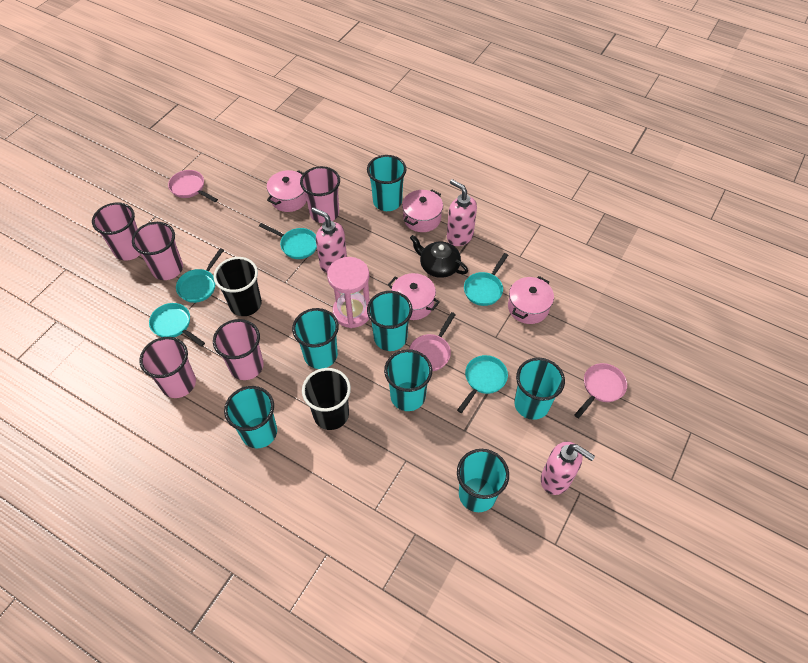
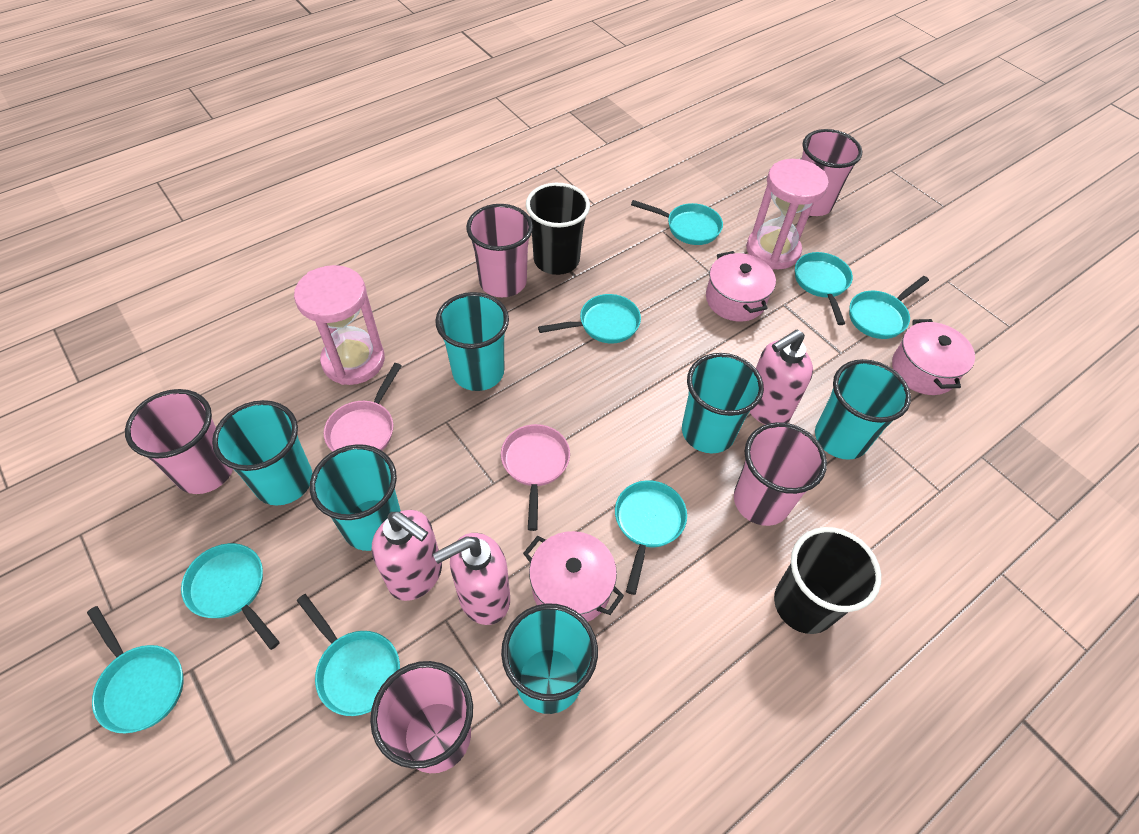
black teapot: 1 -> 0
pink hourglass: 1 -> 2
pink pan: 3 -> 2
pink pot: 4 -> 3
turquoise cup: 7 -> 6
turquoise pan: 5 -> 8

